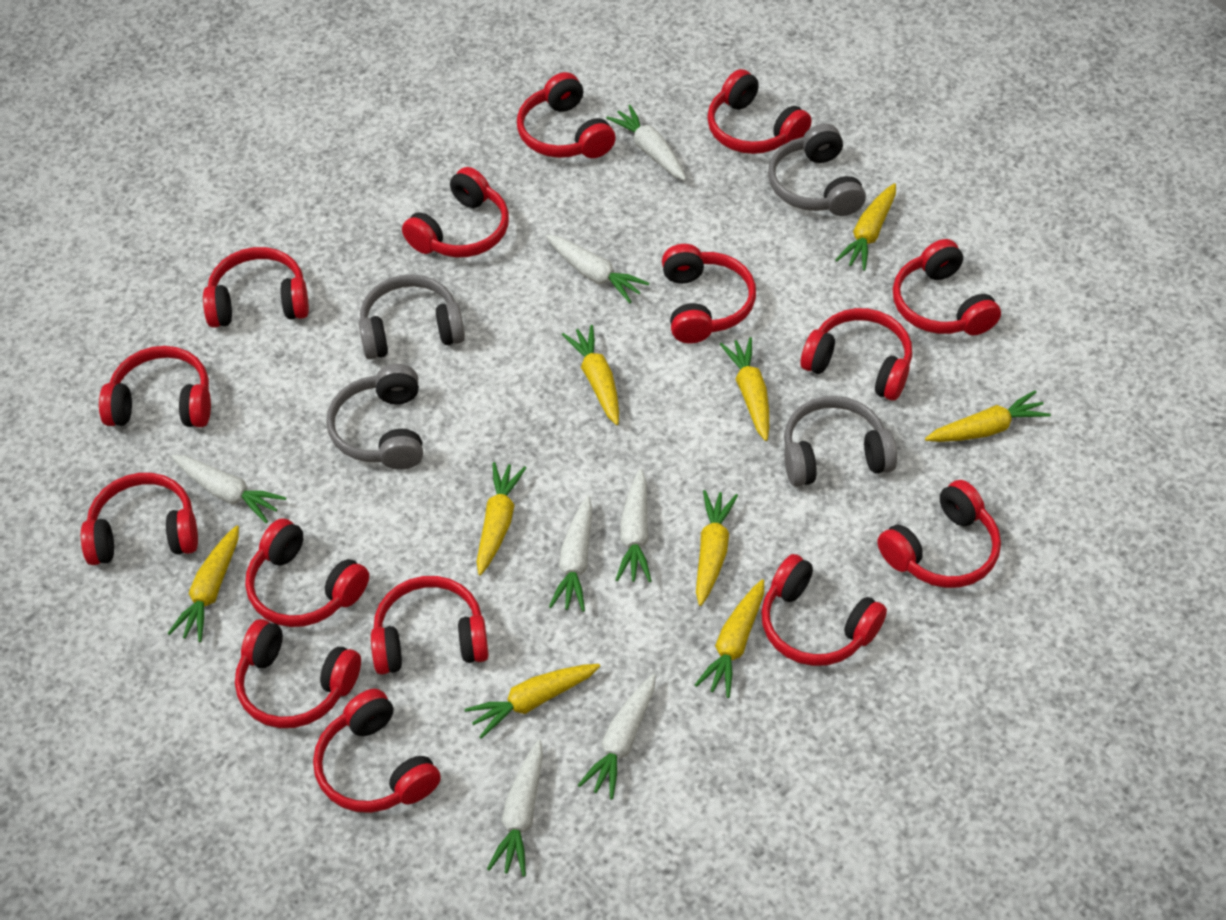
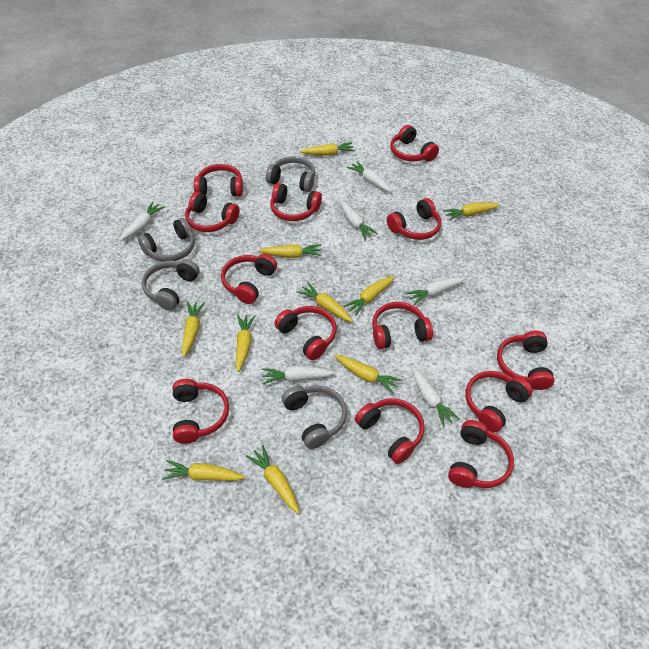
red headphones: 15 -> 13
white carrot: 7 -> 6
yellow carrot: 9 -> 10

